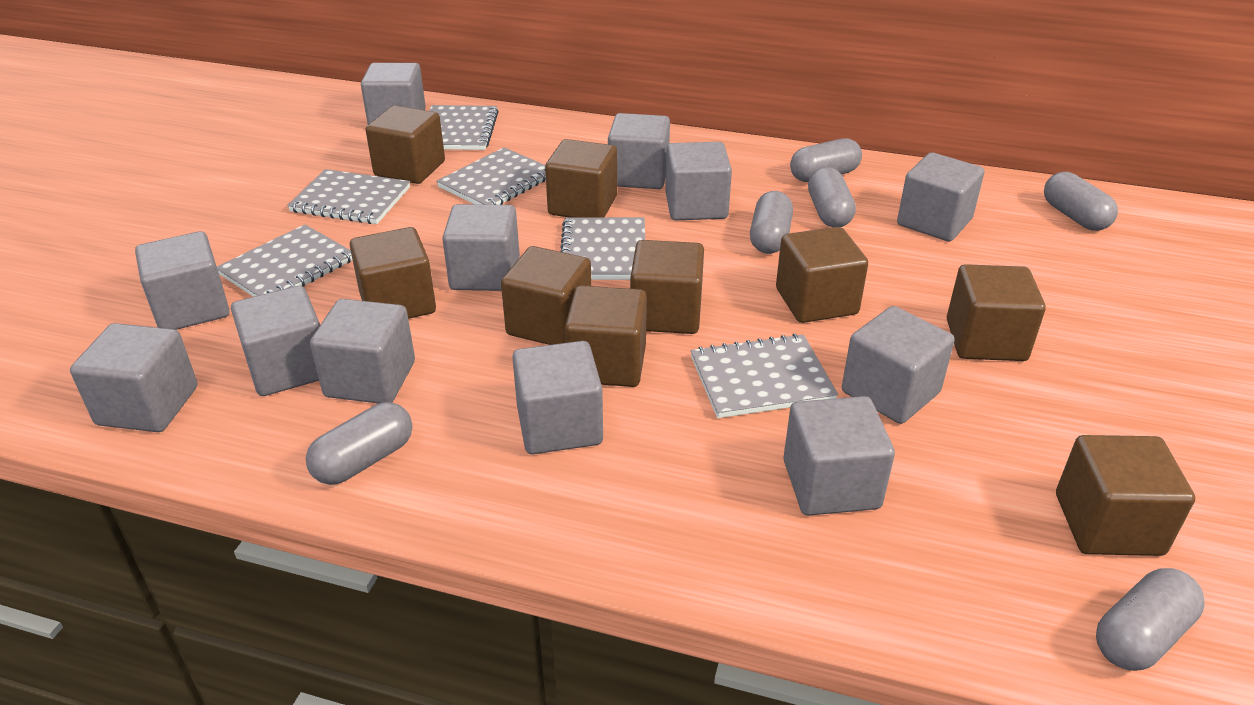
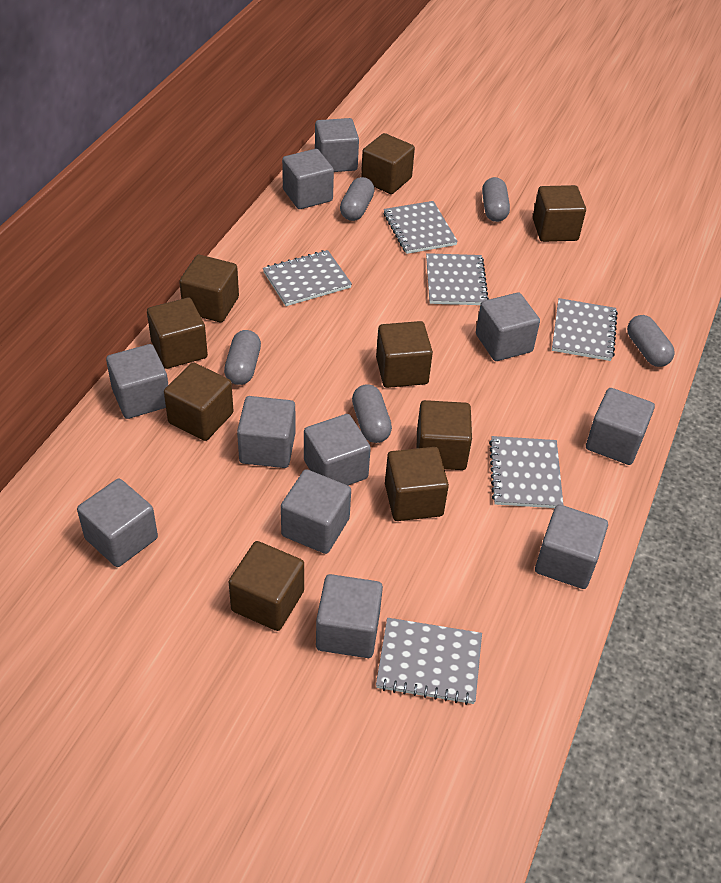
grey capsule: 6 -> 5
grey cube: 12 -> 11

